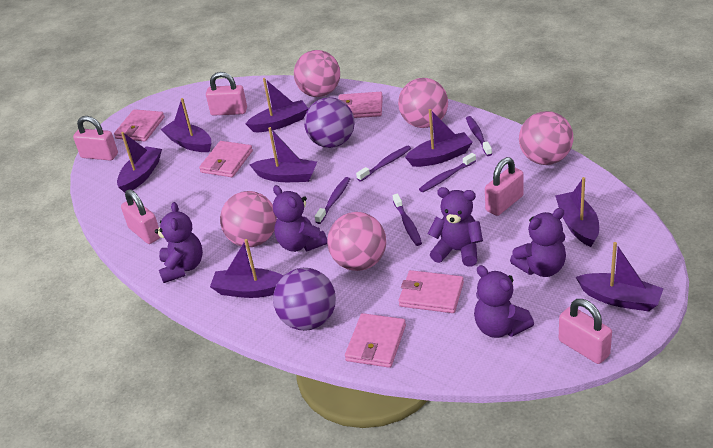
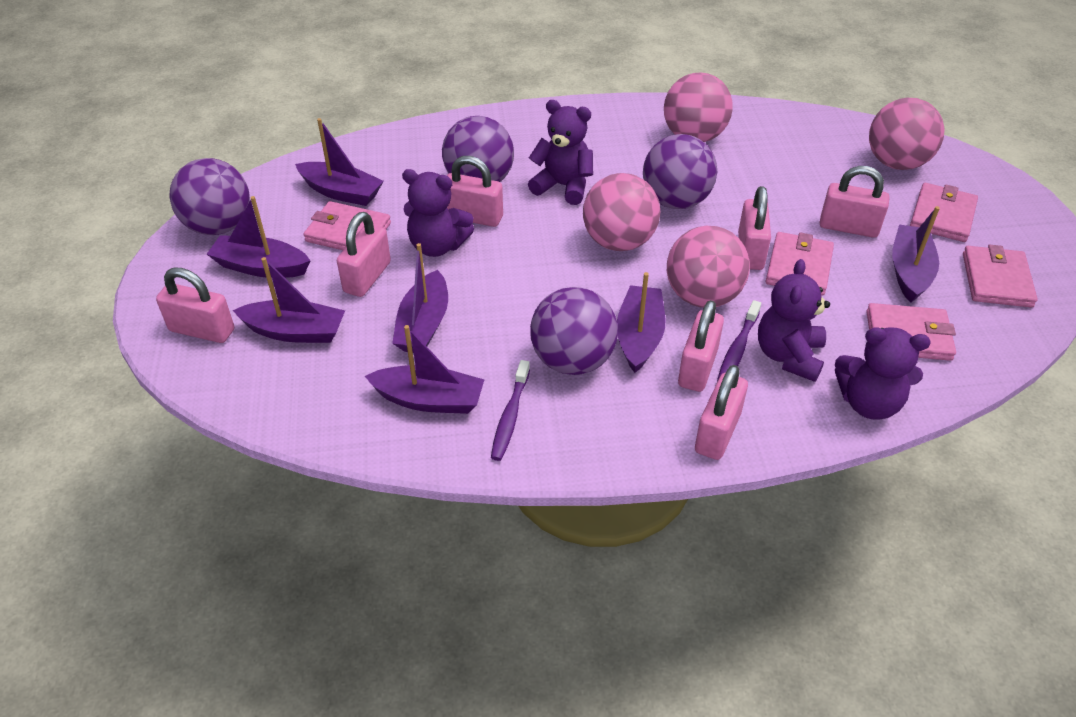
pink ball: 5 -> 4
pink padlock: 5 -> 7
purple ball: 2 -> 4
purple boat: 8 -> 7
purple teddy bear: 5 -> 4
purple toothbrush: 5 -> 2

